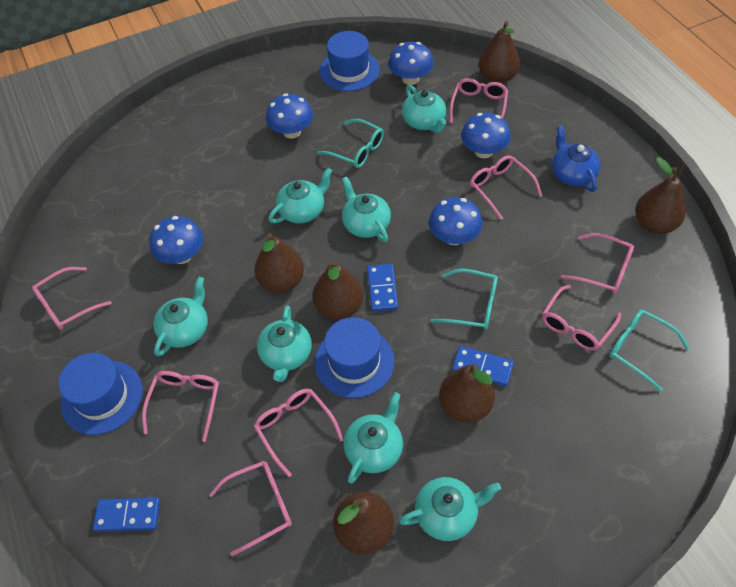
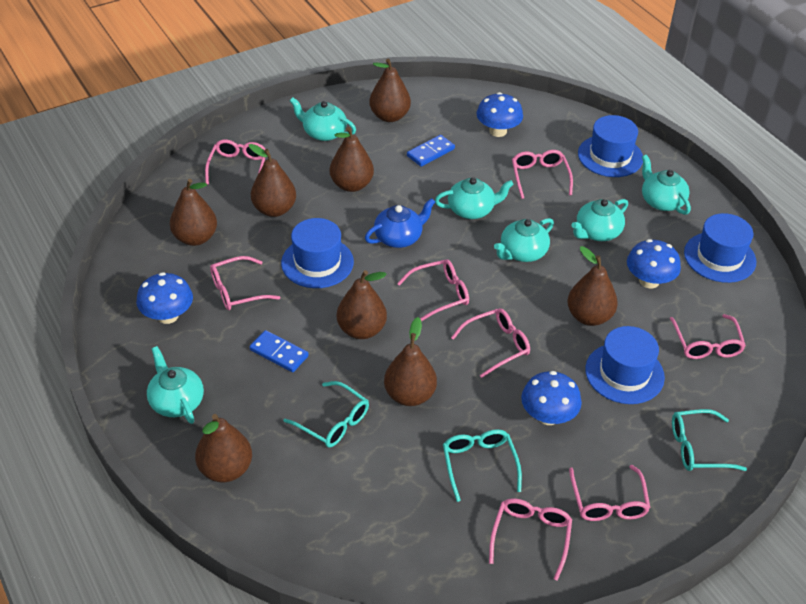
blue domino: 3 -> 2
blue hat: 3 -> 4
blue mushroom: 5 -> 4
brown pear: 6 -> 8
turquoise teapot: 7 -> 6

